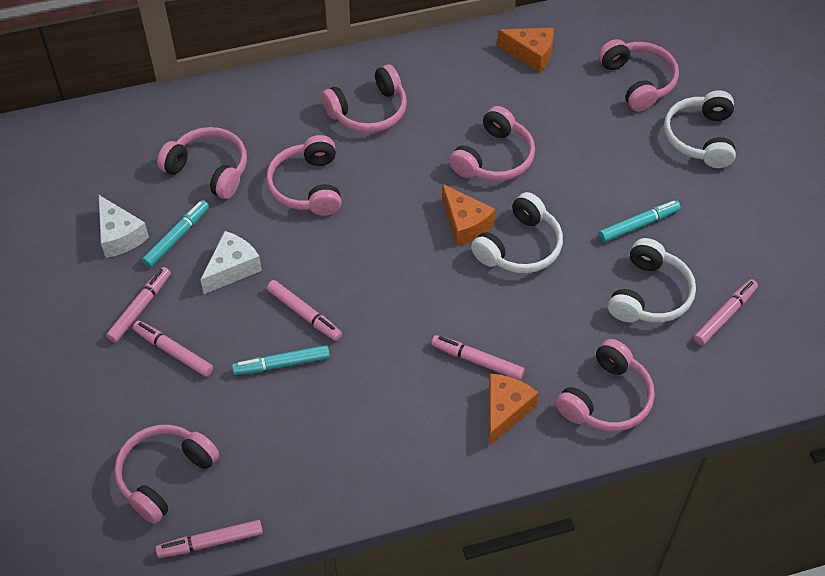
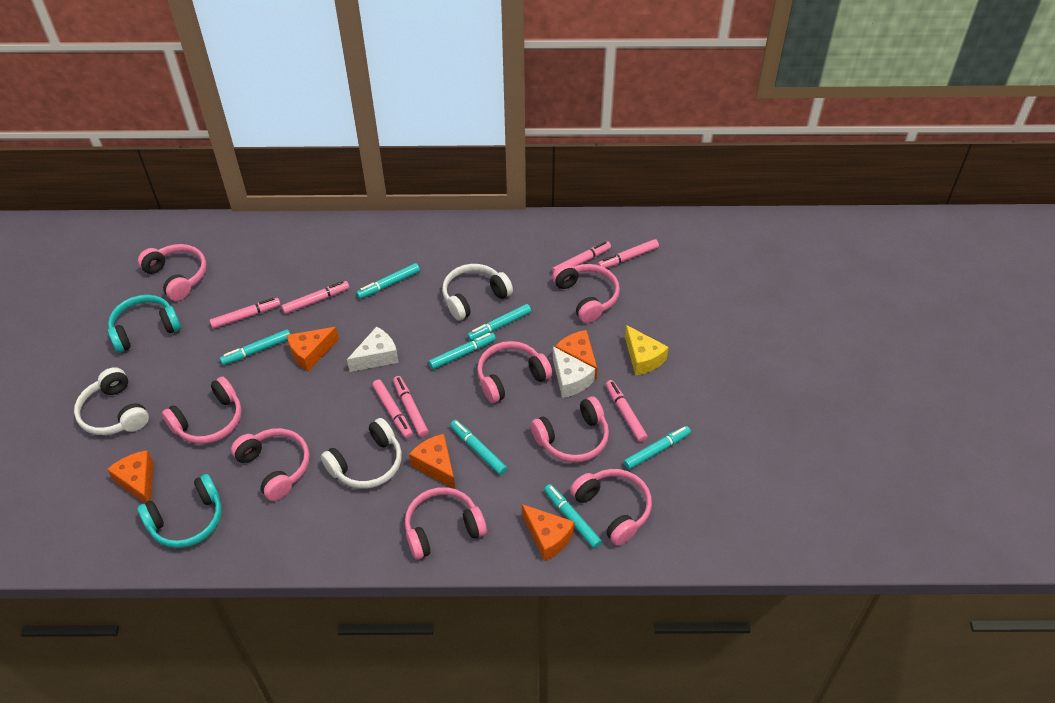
orange cheese: 3 -> 5
pink headphones: 7 -> 8
pink marker: 6 -> 7
turquoise headphones: 0 -> 2
turquoise marker: 3 -> 7
yellow cheese: 0 -> 1

